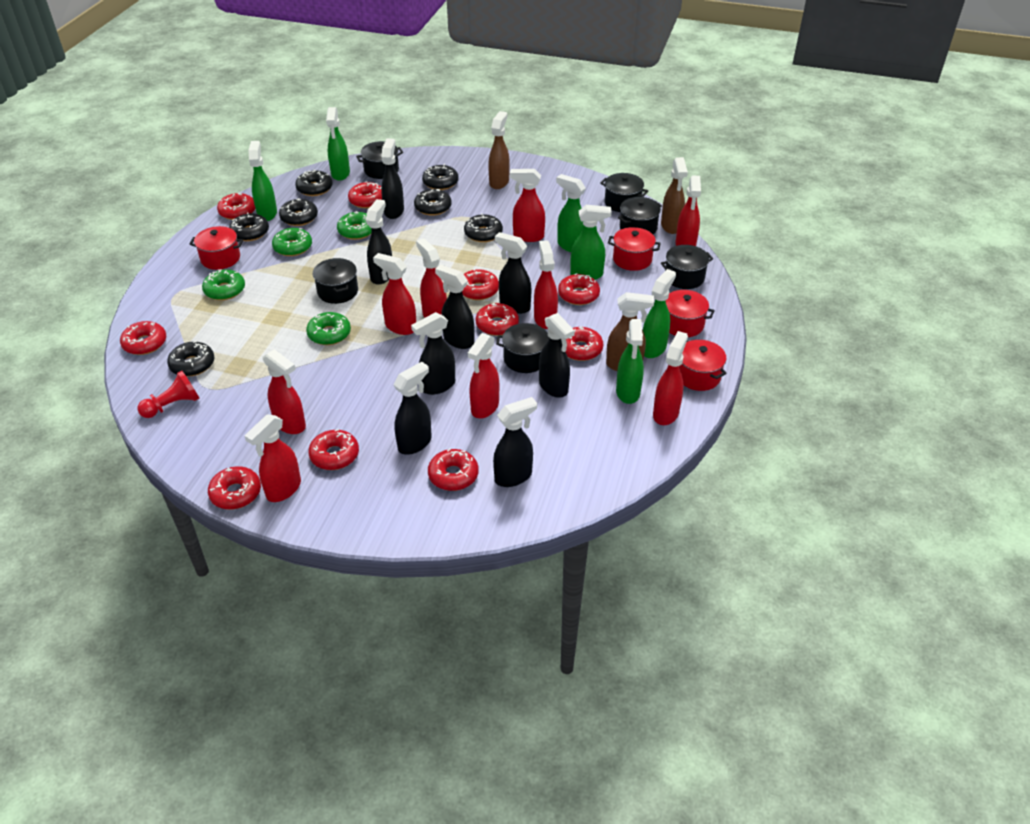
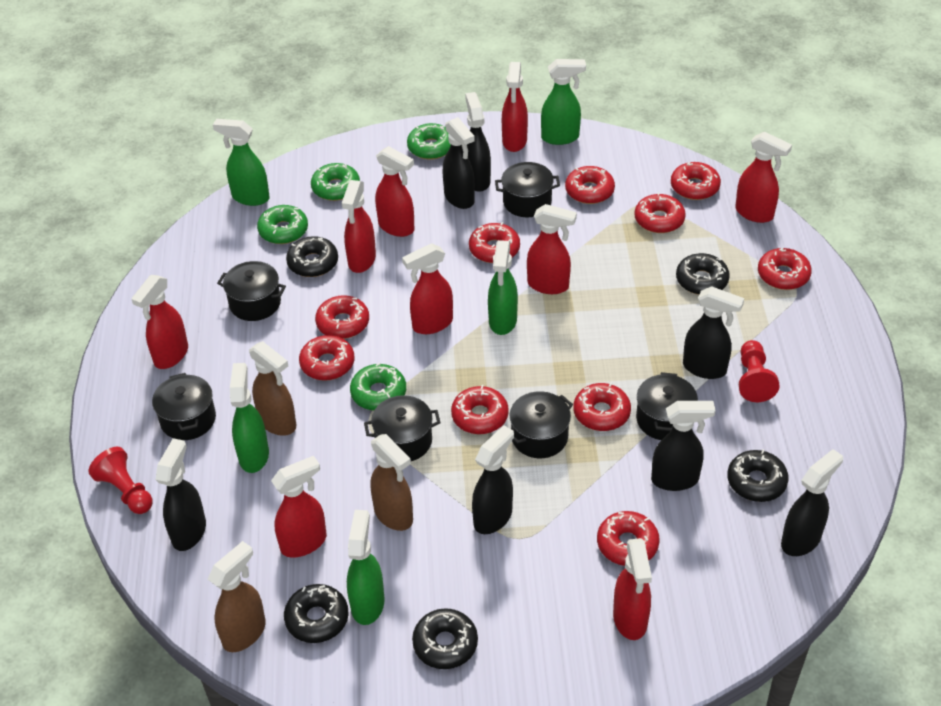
black donut: 7 -> 5
black spray bottle: 8 -> 7
green spray bottle: 6 -> 5
red pawn: 1 -> 2
red pot: 4 -> 0

